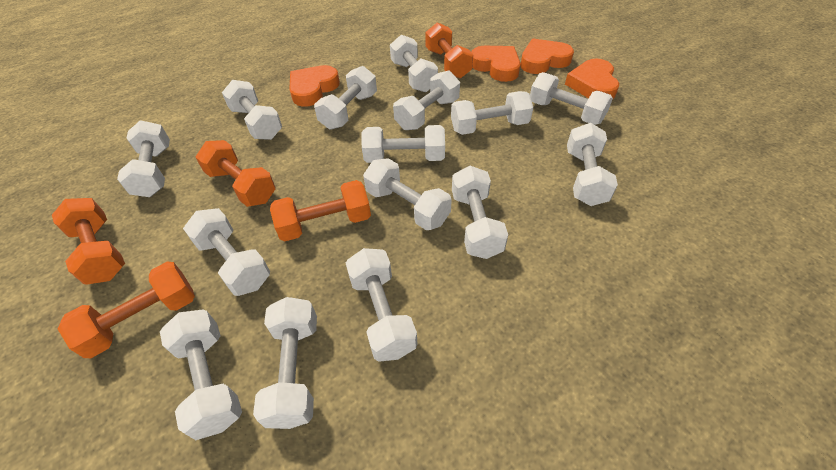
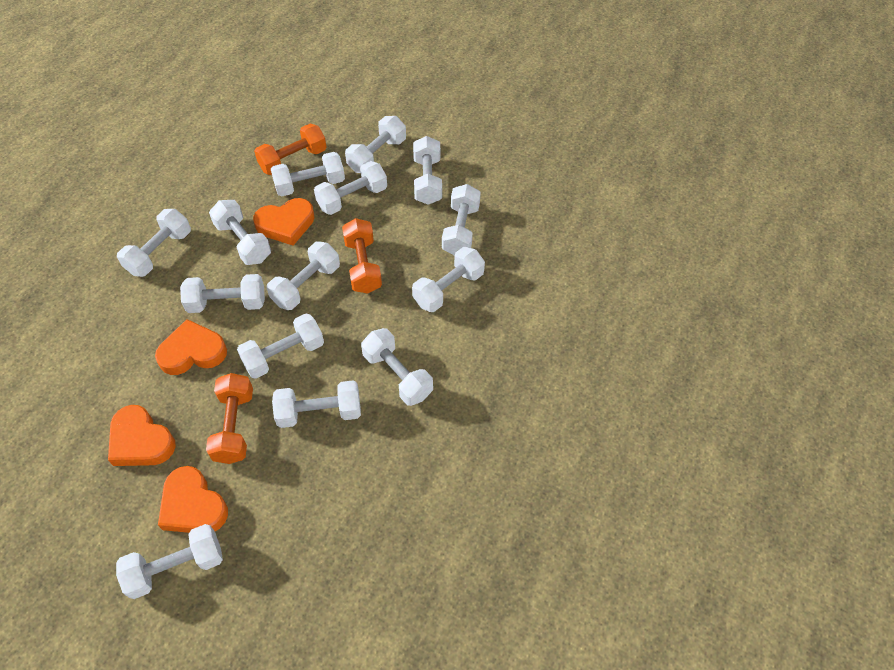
orange dumbbell: 5 -> 3
white dumbbell: 15 -> 14

